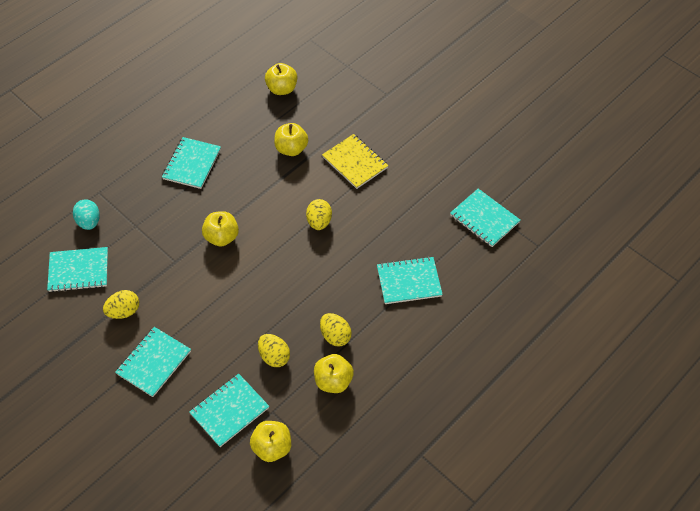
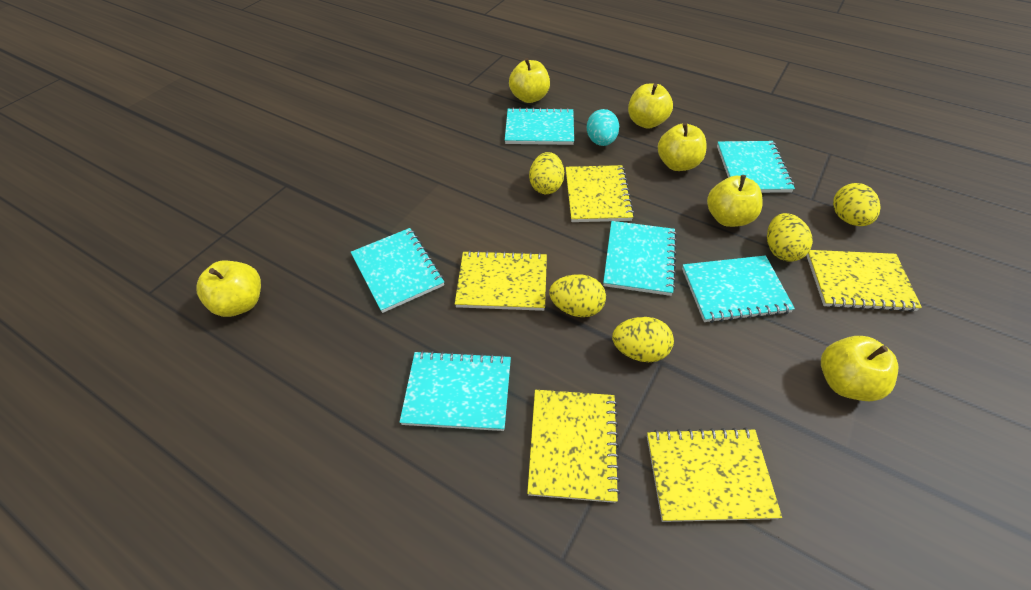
yellow apple: 5 -> 6
yellow egg: 4 -> 5
yellow notebook: 1 -> 5

